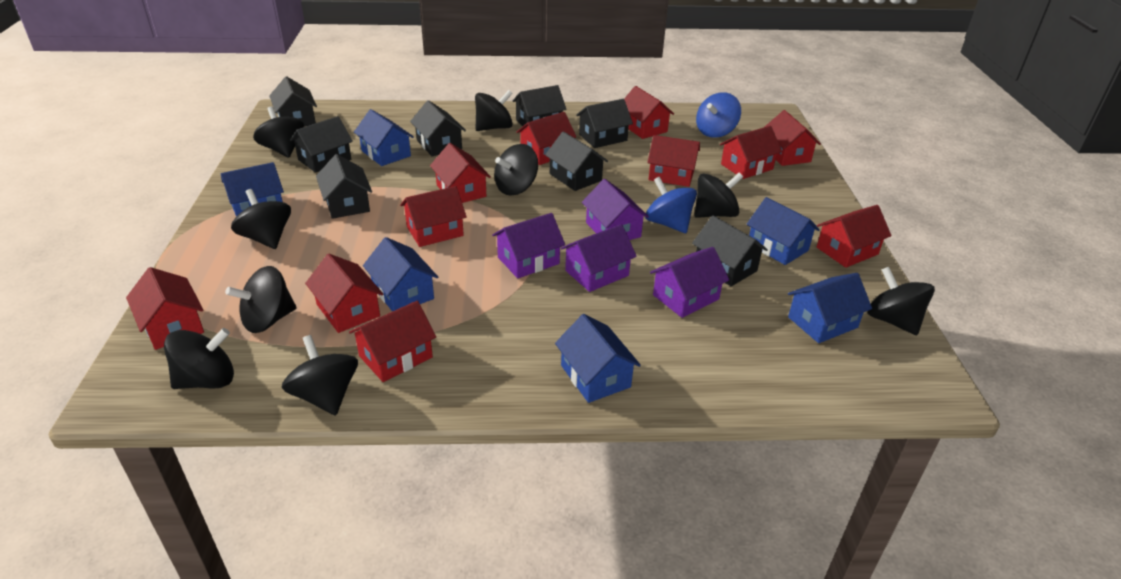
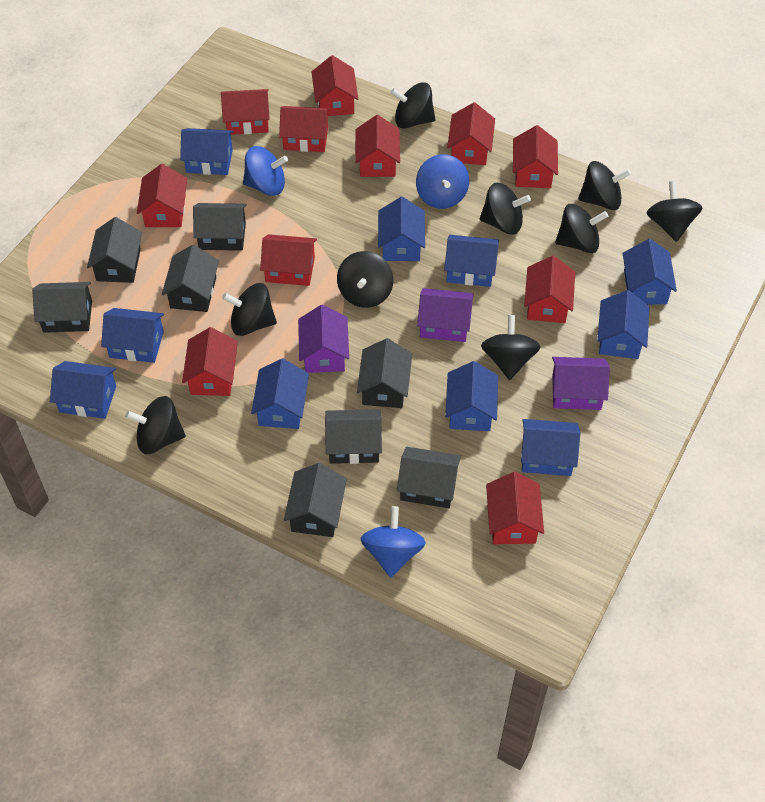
blue house: 6 -> 10
blue spinning top: 2 -> 3
purple house: 4 -> 3

